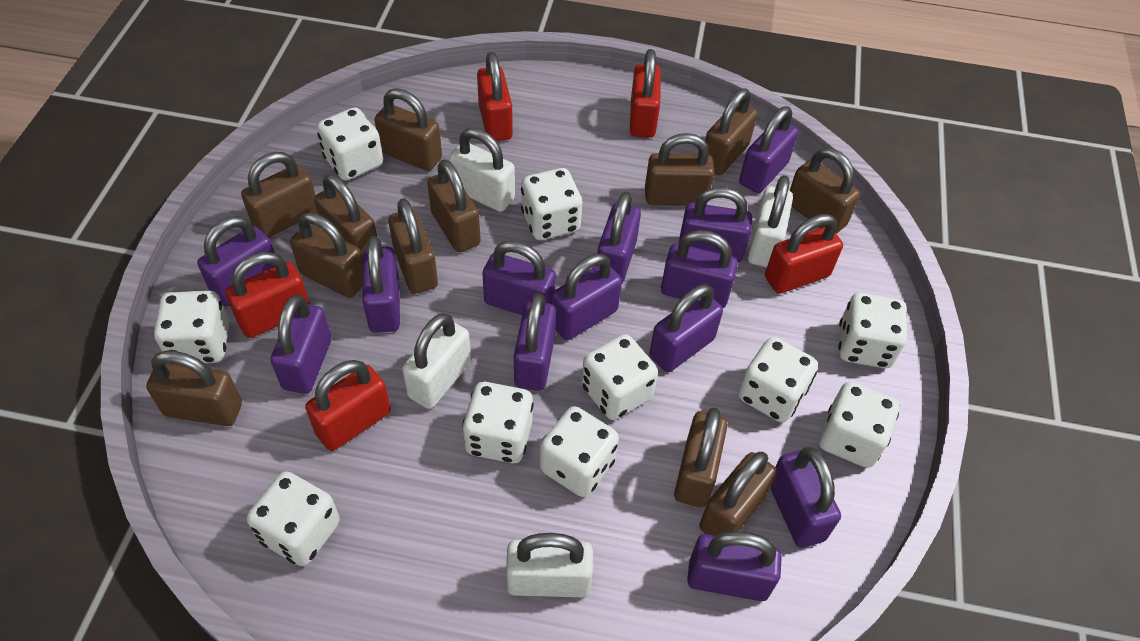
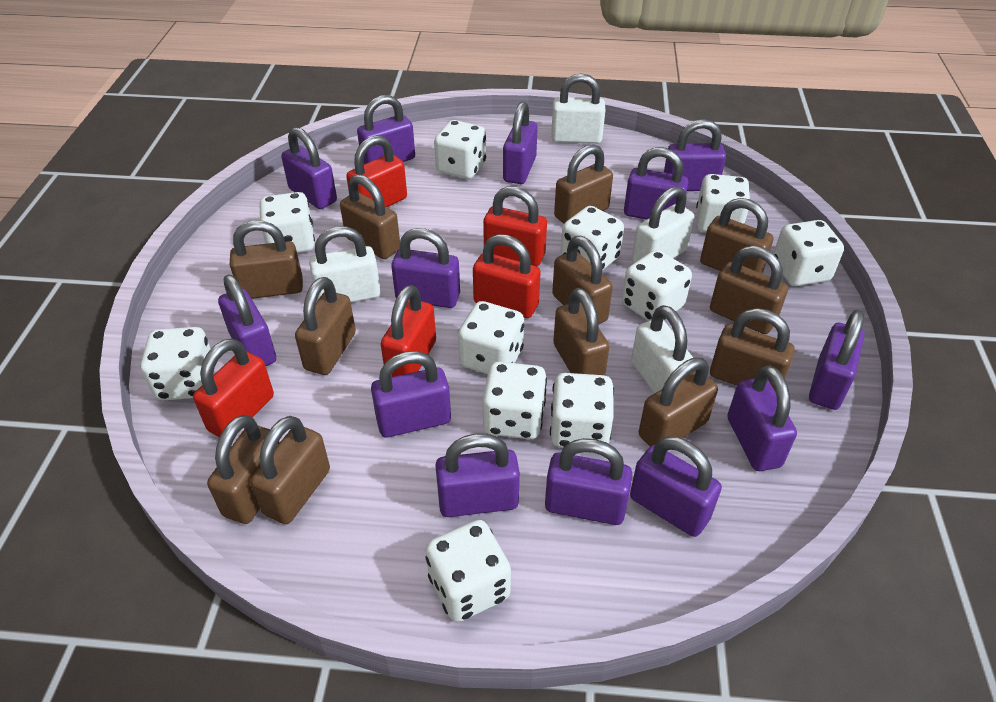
white dice: 10 -> 11

